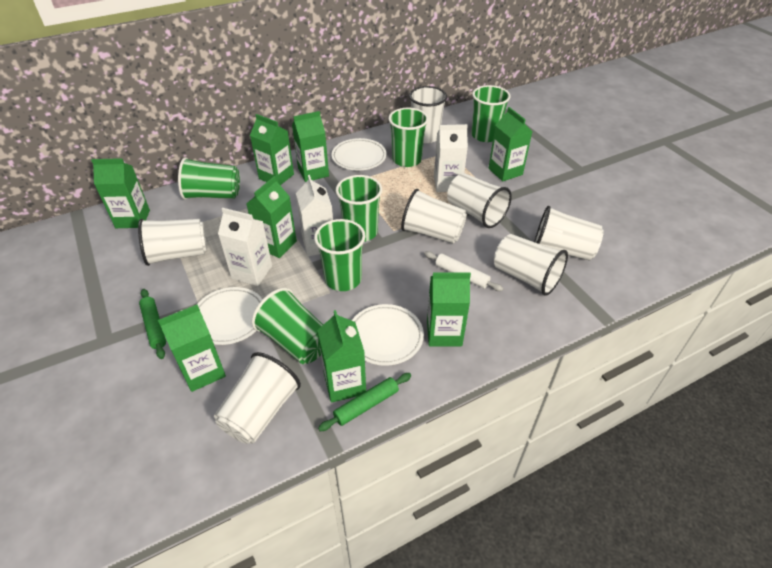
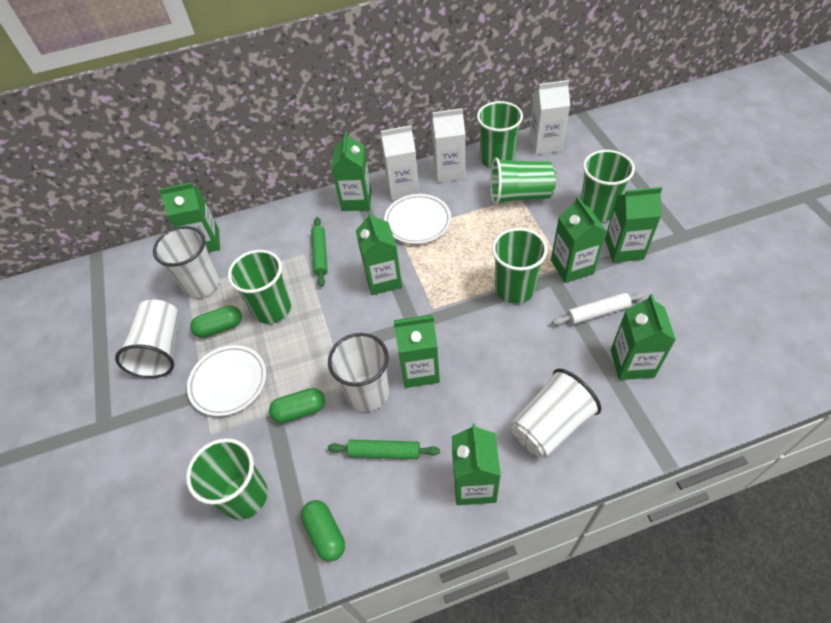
green capsule: 0 -> 3
white cup: 7 -> 4
white plate: 3 -> 2

